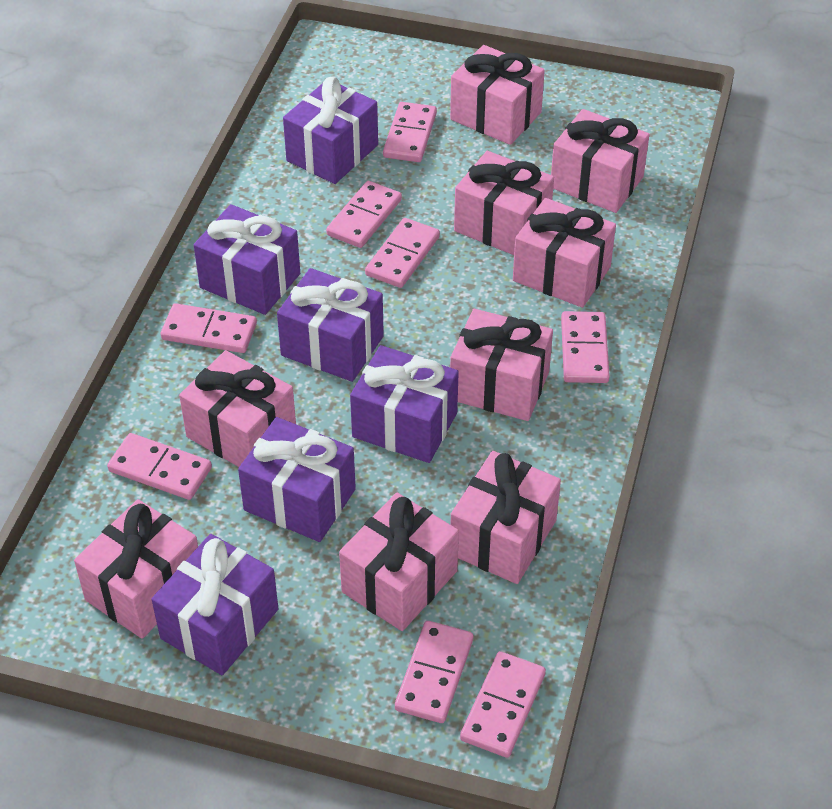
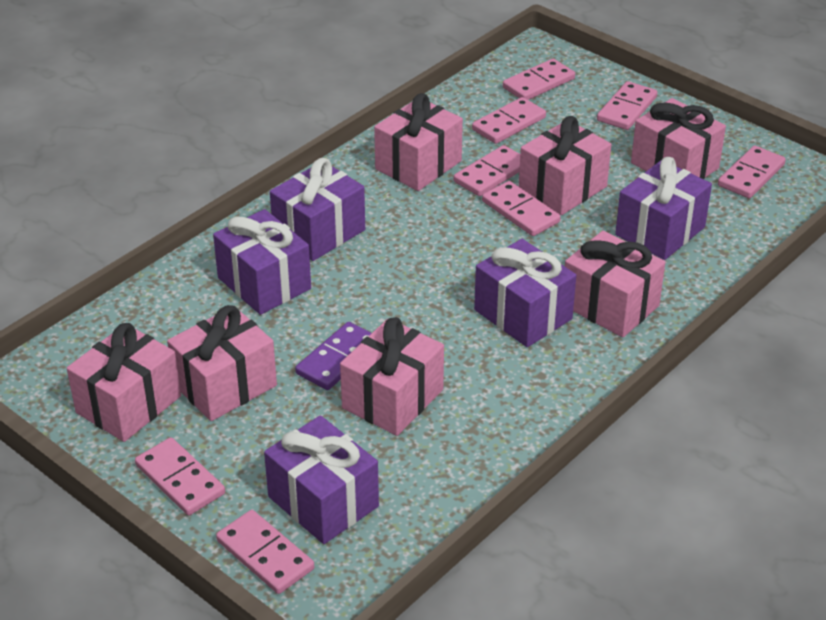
pink gift: 9 -> 7
purple domino: 0 -> 1
purple gift: 6 -> 5

